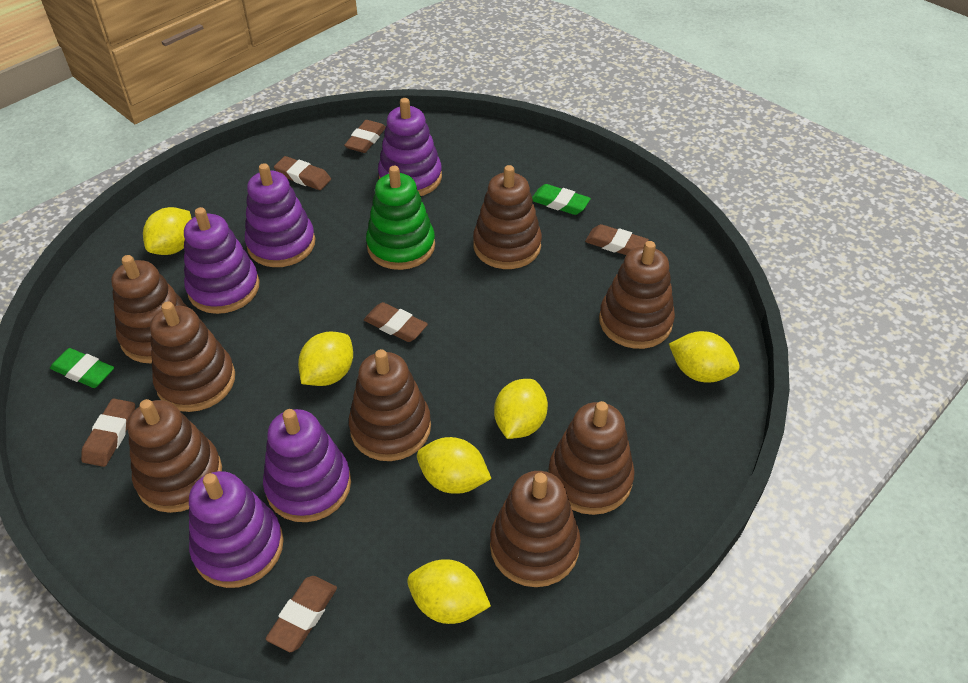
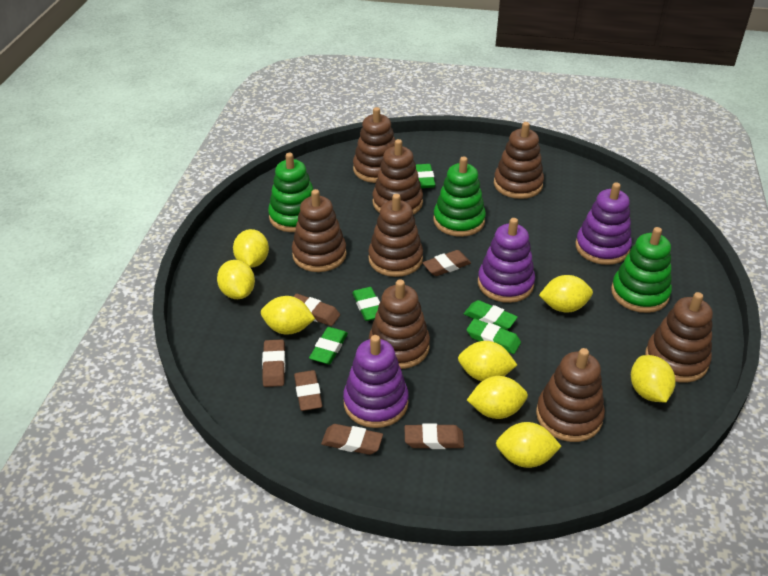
green eraser: 2 -> 5
green stacking toy: 1 -> 3
purple stacking toy: 5 -> 3
yellow lemon: 6 -> 8

